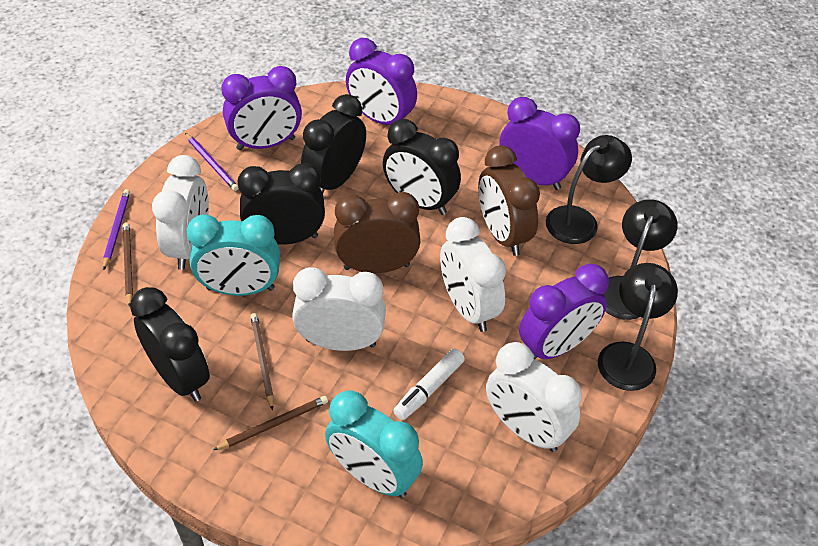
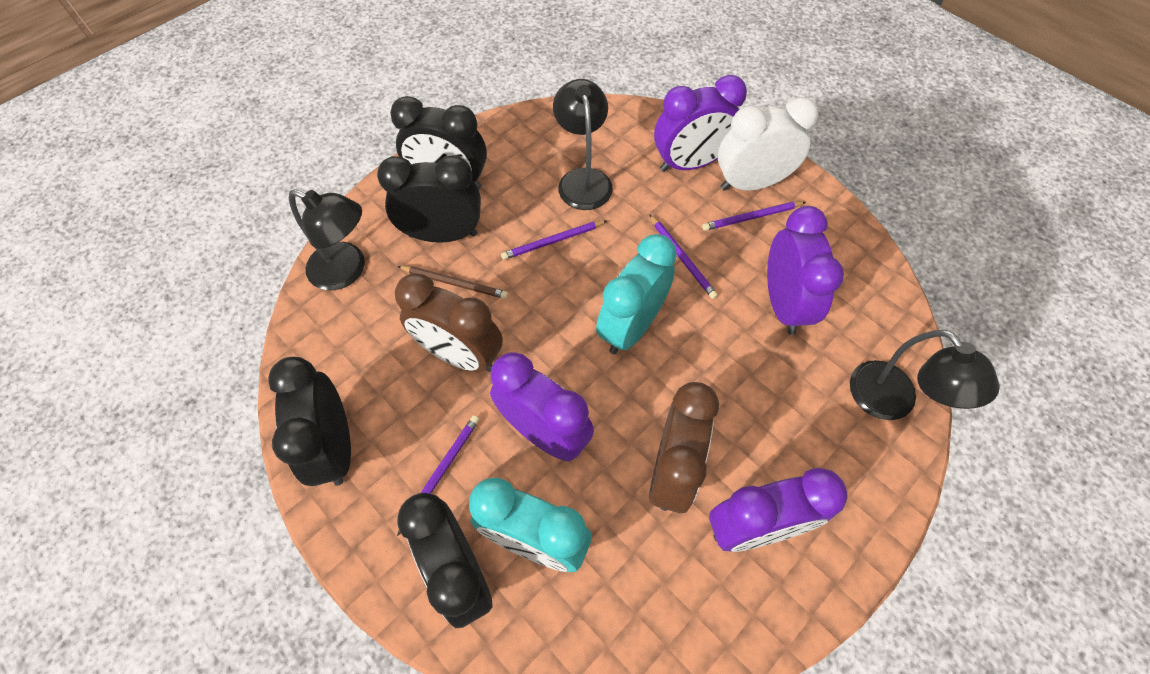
brown pencil: 3 -> 1
purple pencil: 2 -> 4
white clock: 4 -> 1
white marker: 1 -> 0

